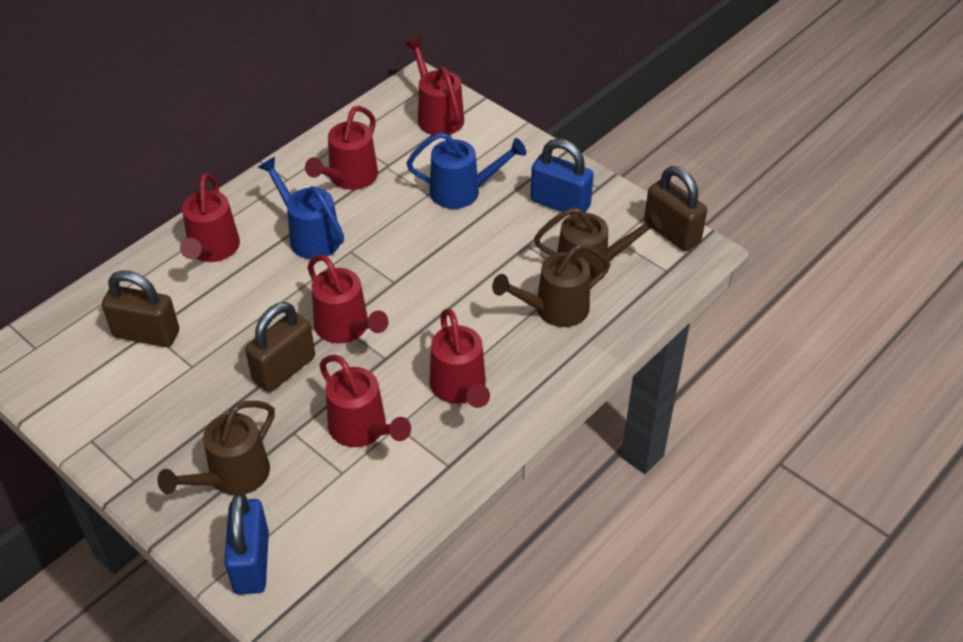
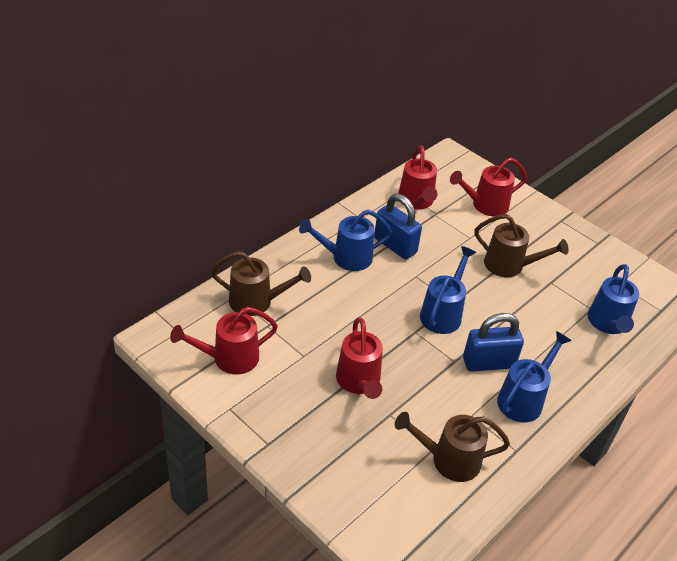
blue watering can: 2 -> 4
brown padlock: 3 -> 0
red watering can: 6 -> 4

